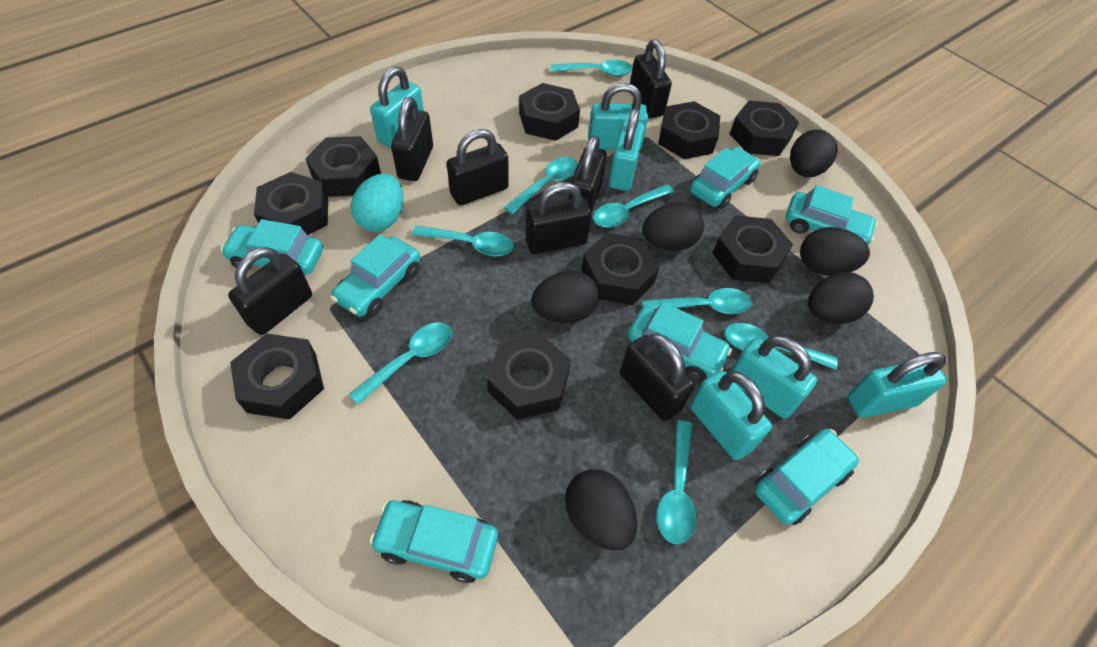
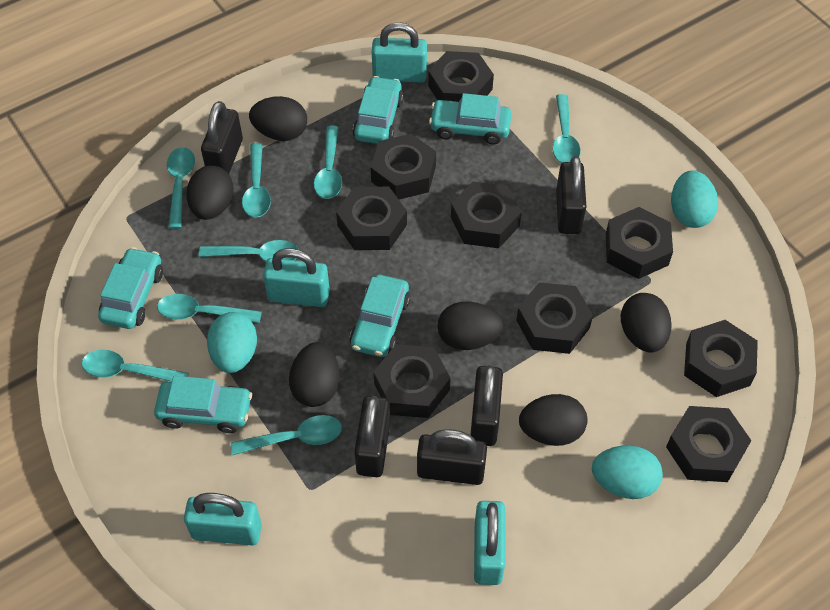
black padlock: 7 -> 5
turquoise car: 7 -> 5
turquoise egg: 1 -> 3
turquoise padlock: 6 -> 4

